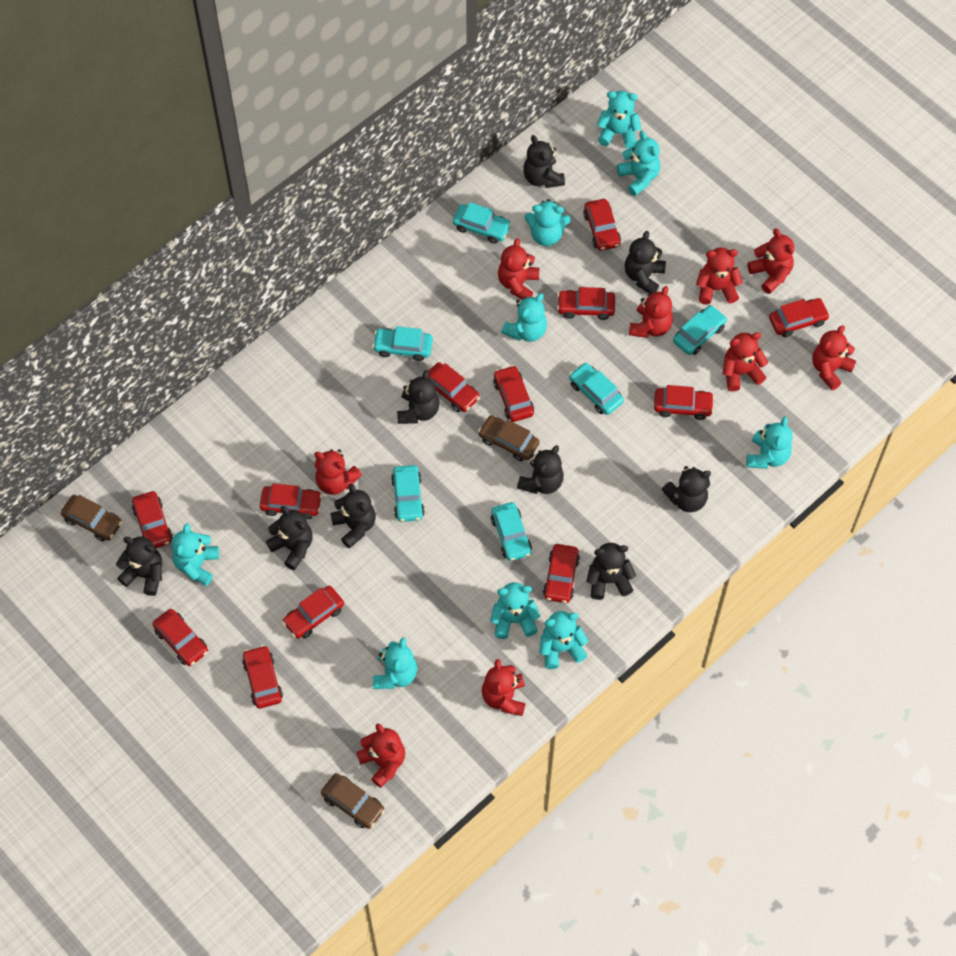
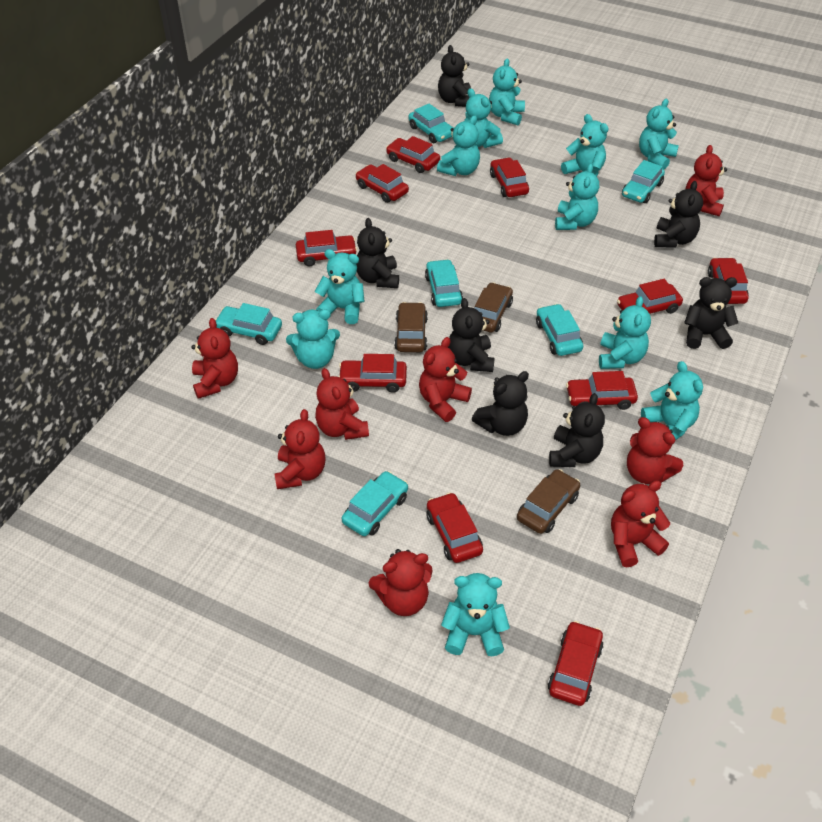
black teddy bear: 9 -> 7
red car: 12 -> 10
red teddy bear: 9 -> 8
turquoise teddy bear: 9 -> 11

